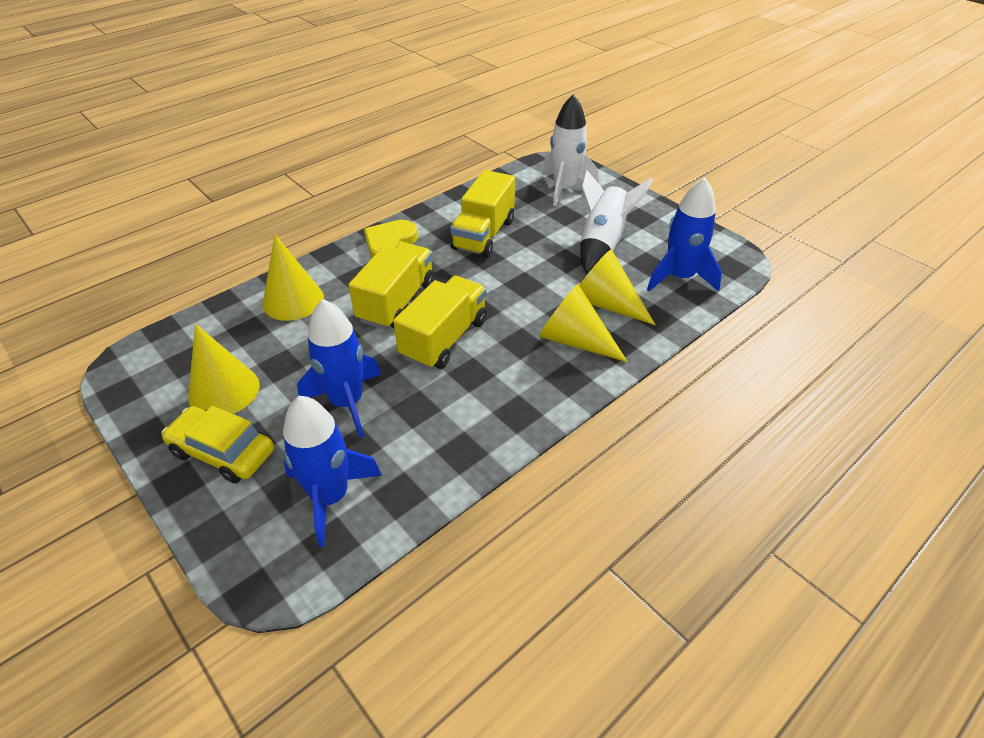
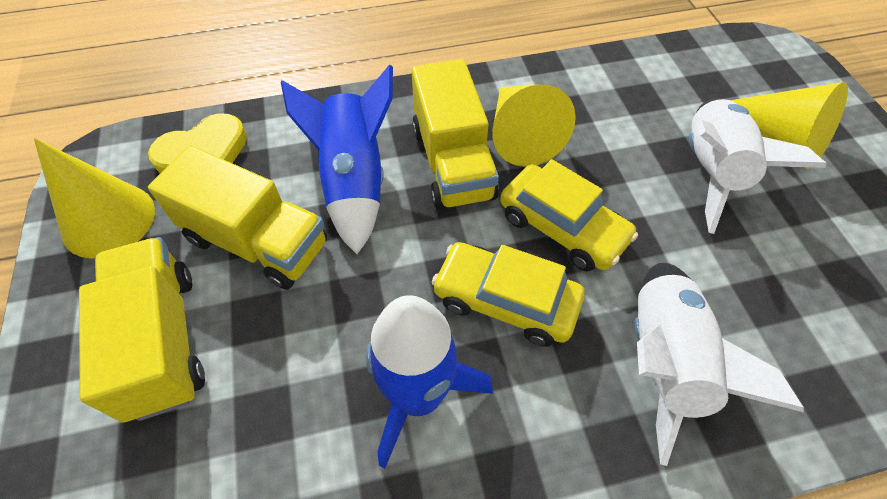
blue rocket: 3 -> 2
yellow car: 1 -> 2
yellow cone: 4 -> 3

